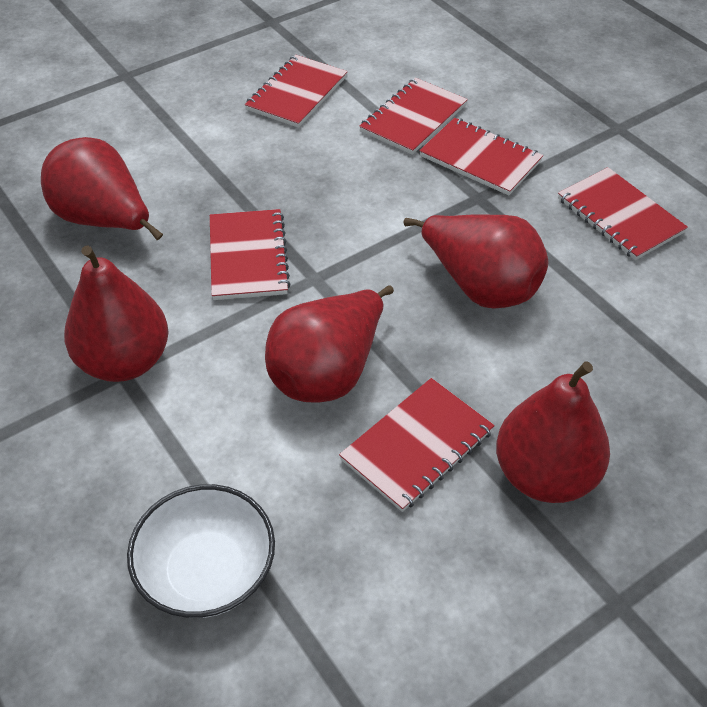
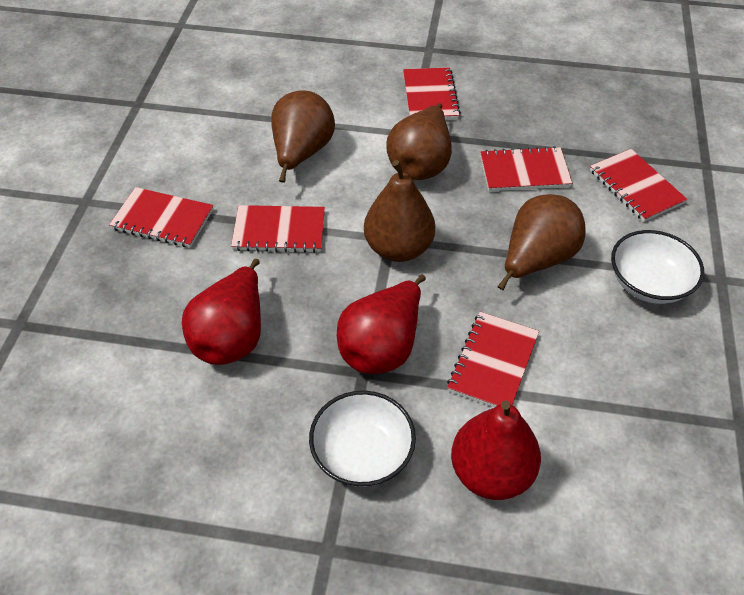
brown pear: 0 -> 4
red pear: 5 -> 3
white bowl: 1 -> 2

